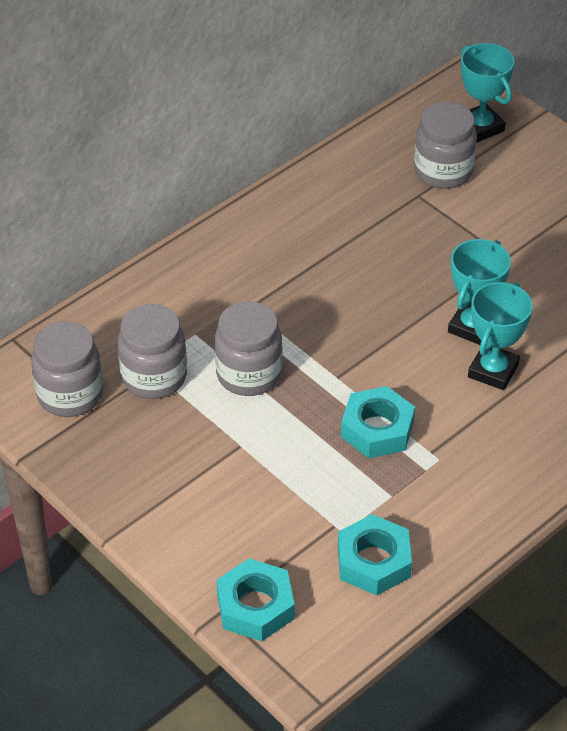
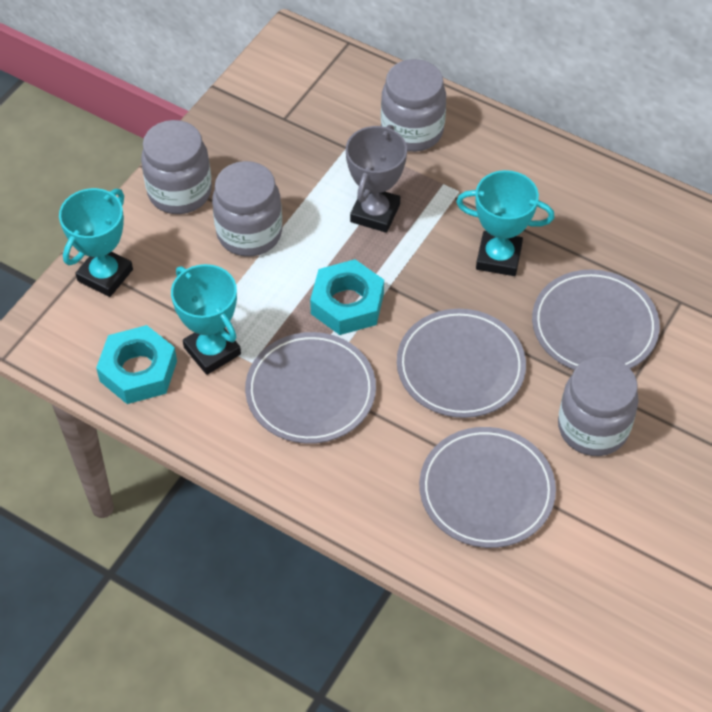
grey plate: 0 -> 4
grey trophy: 0 -> 1
turquoise nut: 3 -> 2

